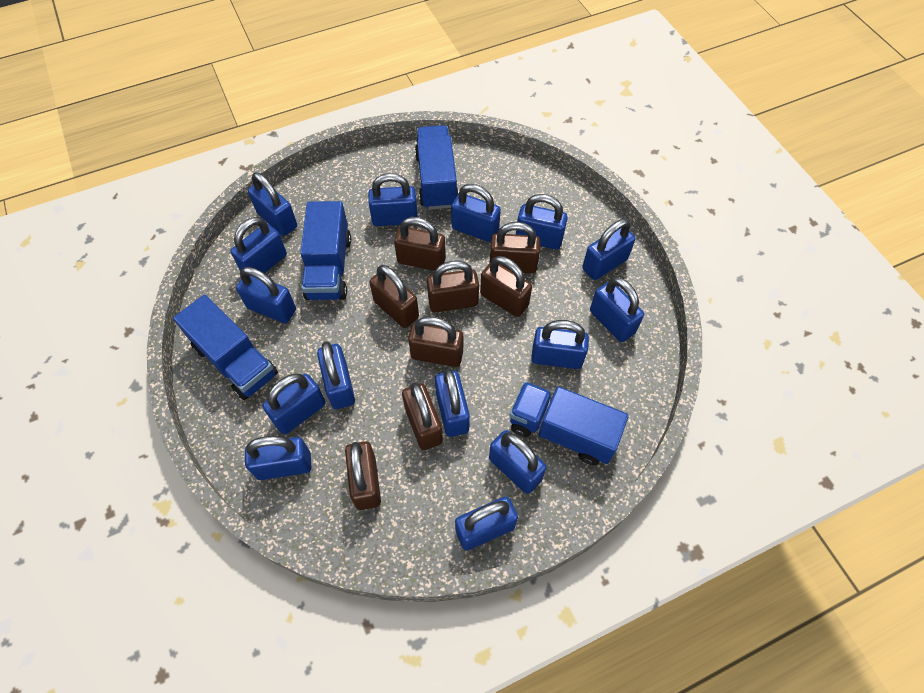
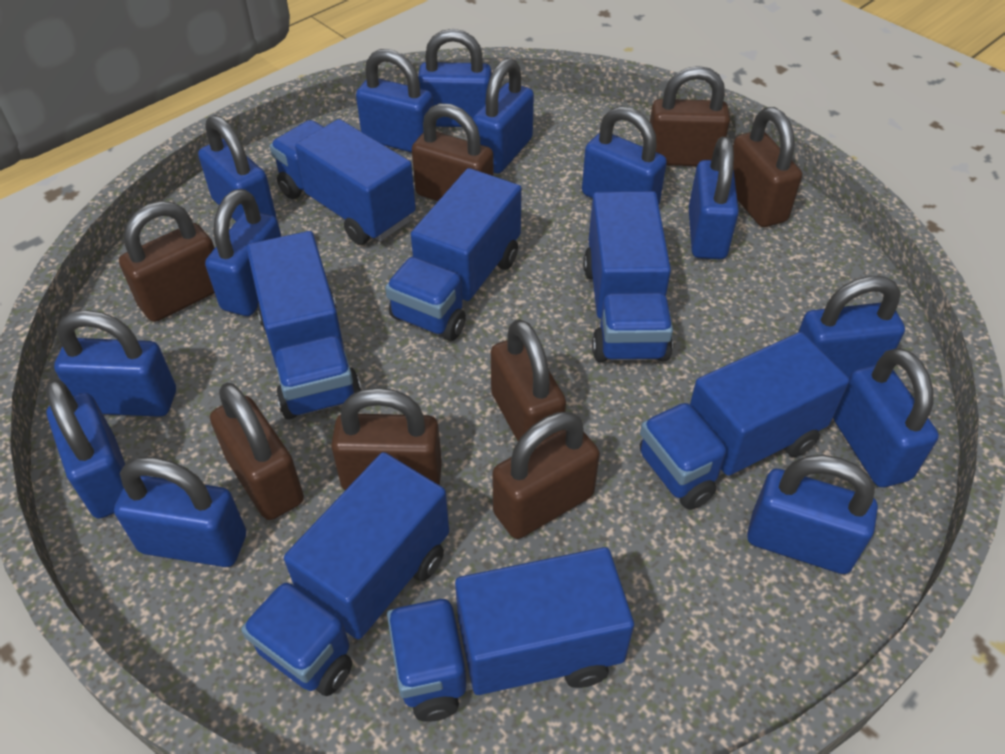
blue padlock: 15 -> 13
blue truck: 4 -> 7

